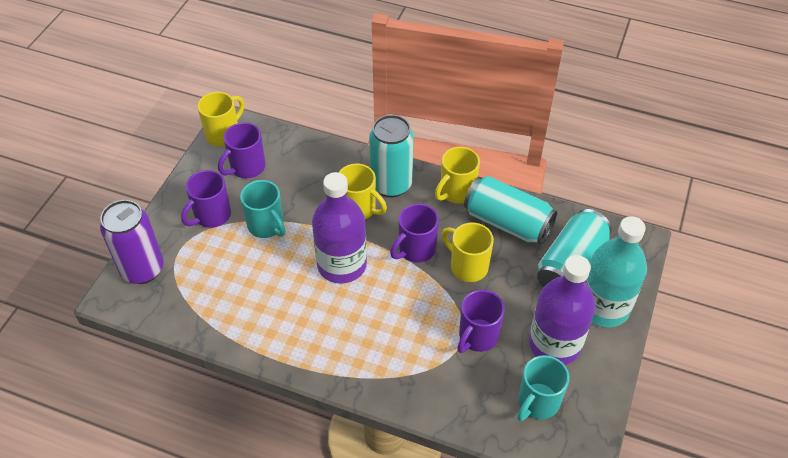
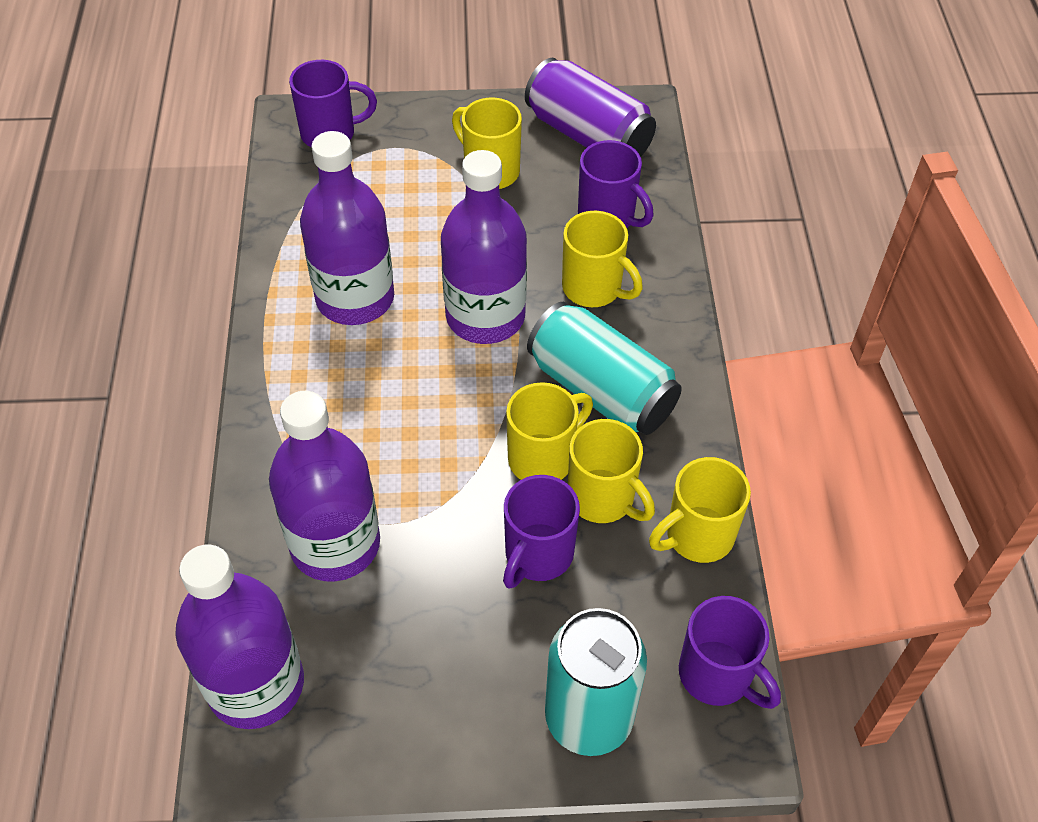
purple bottle: 2 -> 4
turquoise bottle: 1 -> 0
turquoise can: 3 -> 2
turquoise mug: 2 -> 0
yellow mug: 4 -> 5

